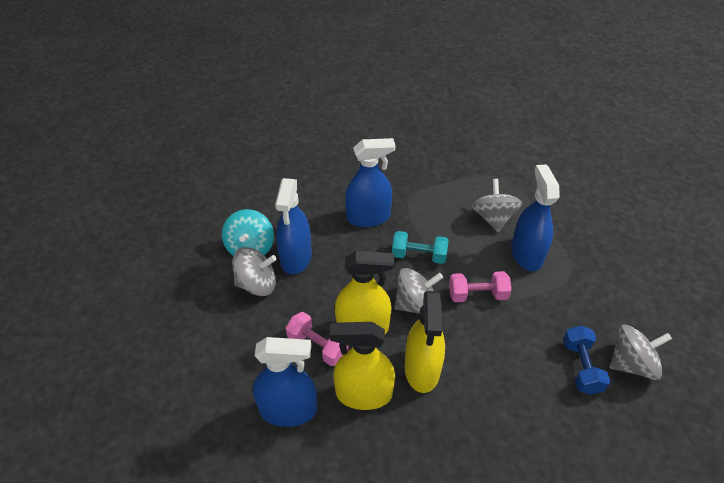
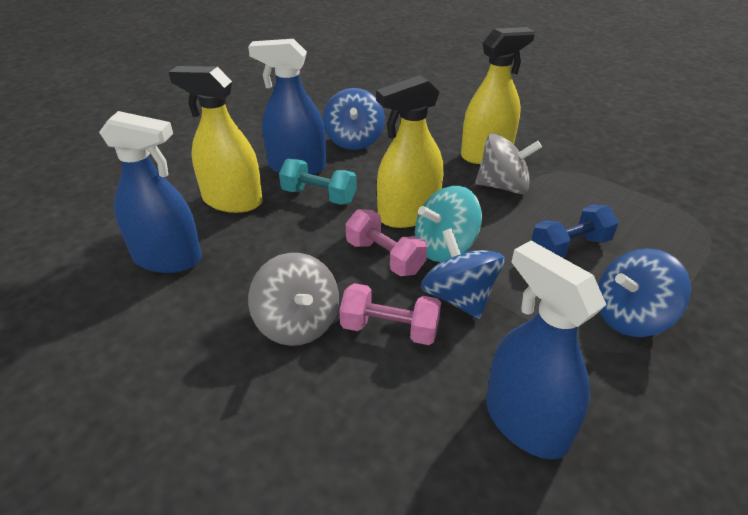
blue spinning top: 0 -> 3
blue spray bottle: 4 -> 3
grey spinning top: 4 -> 2

